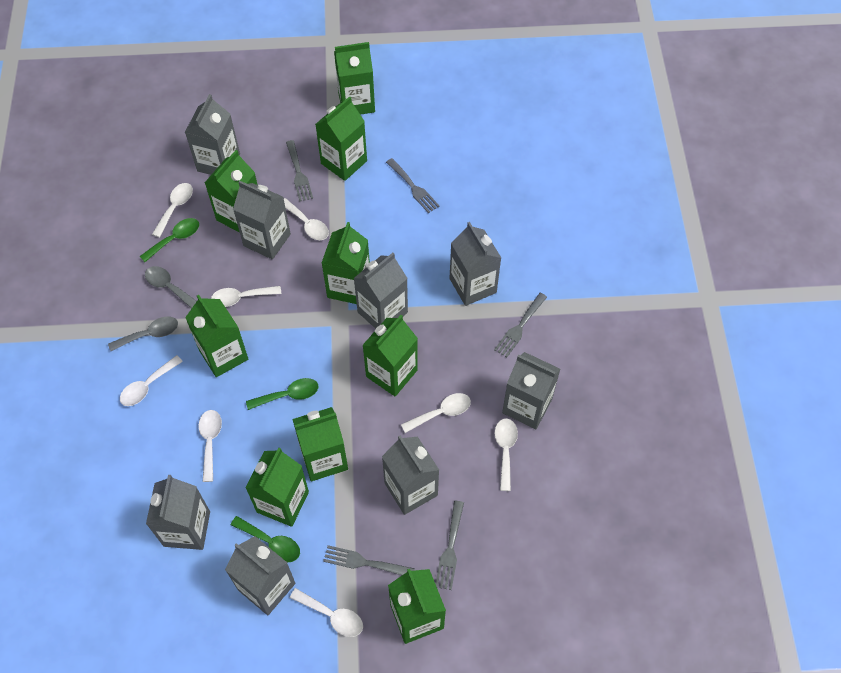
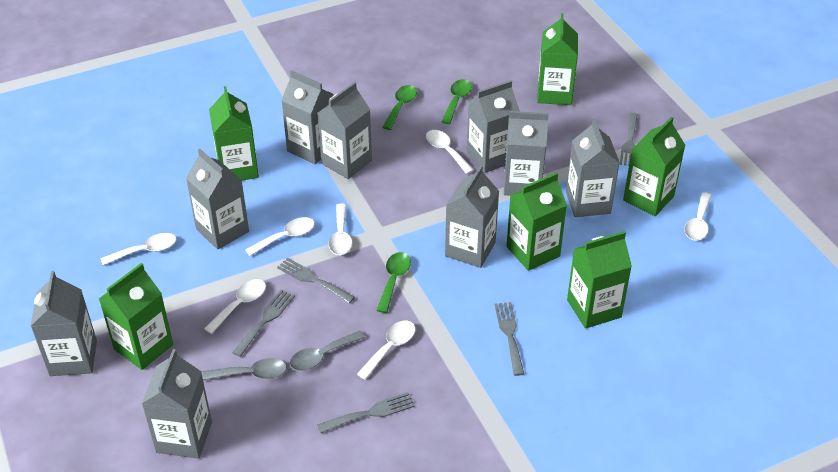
green carton: 9 -> 6
grey carton: 8 -> 9
white spoon: 8 -> 7

